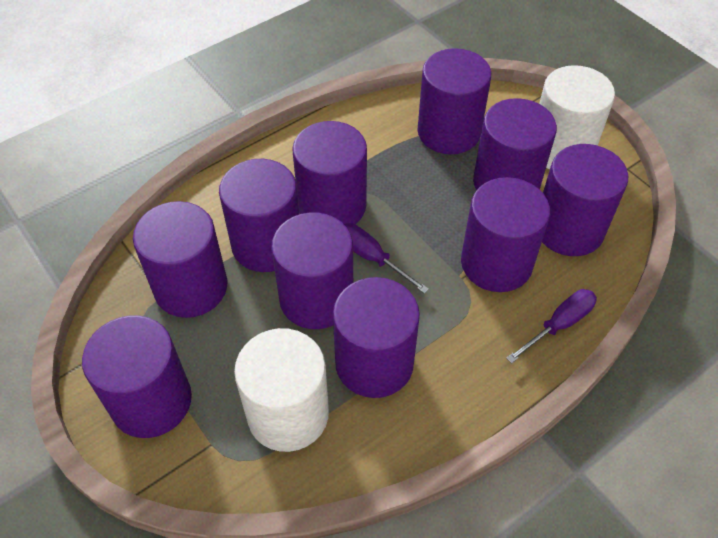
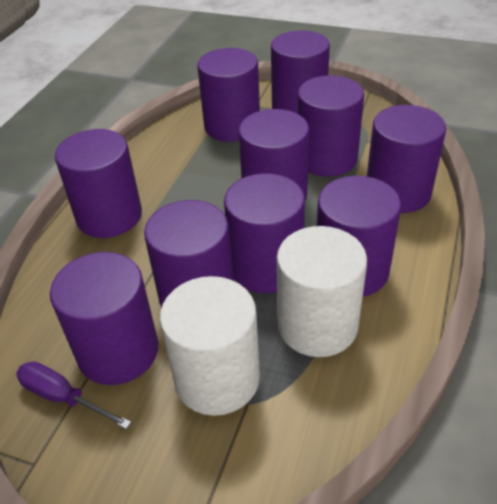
purple screwdriver: 2 -> 1

